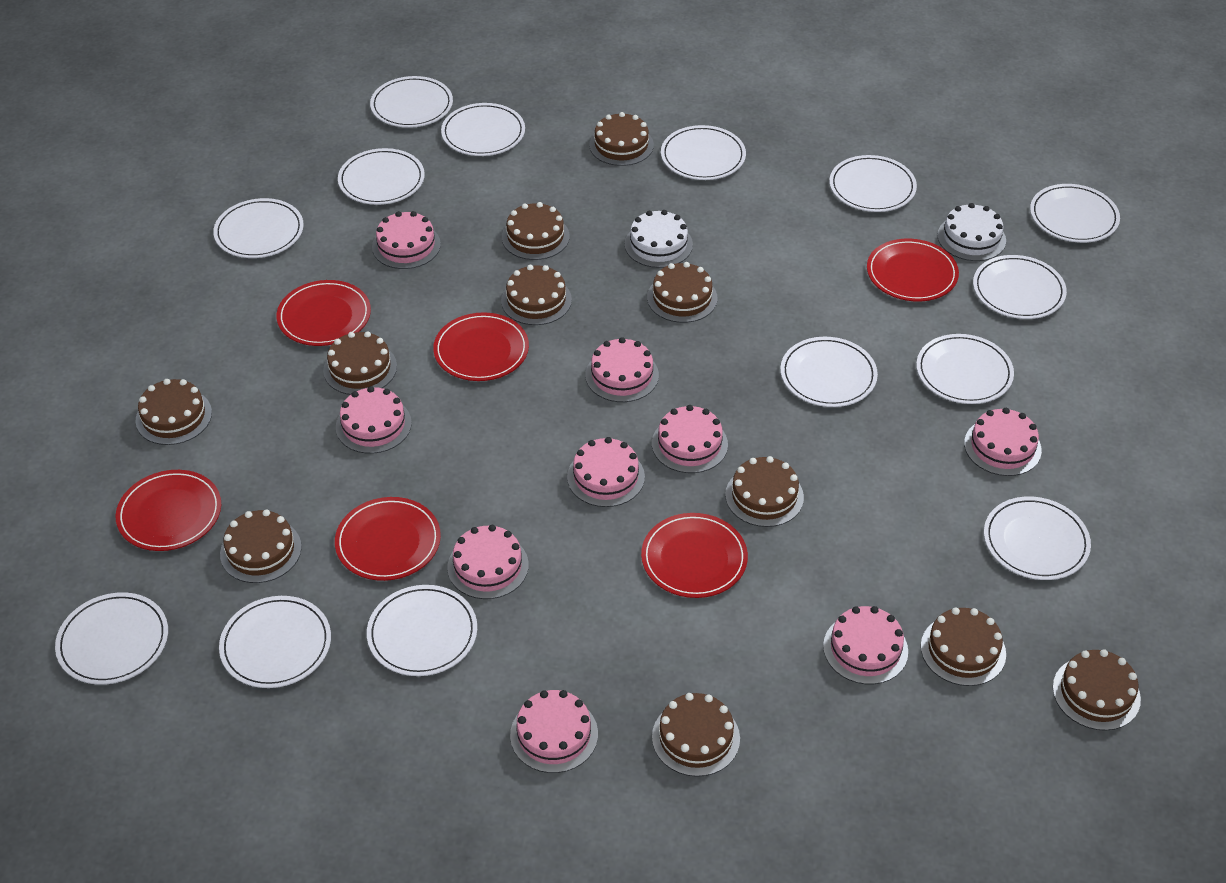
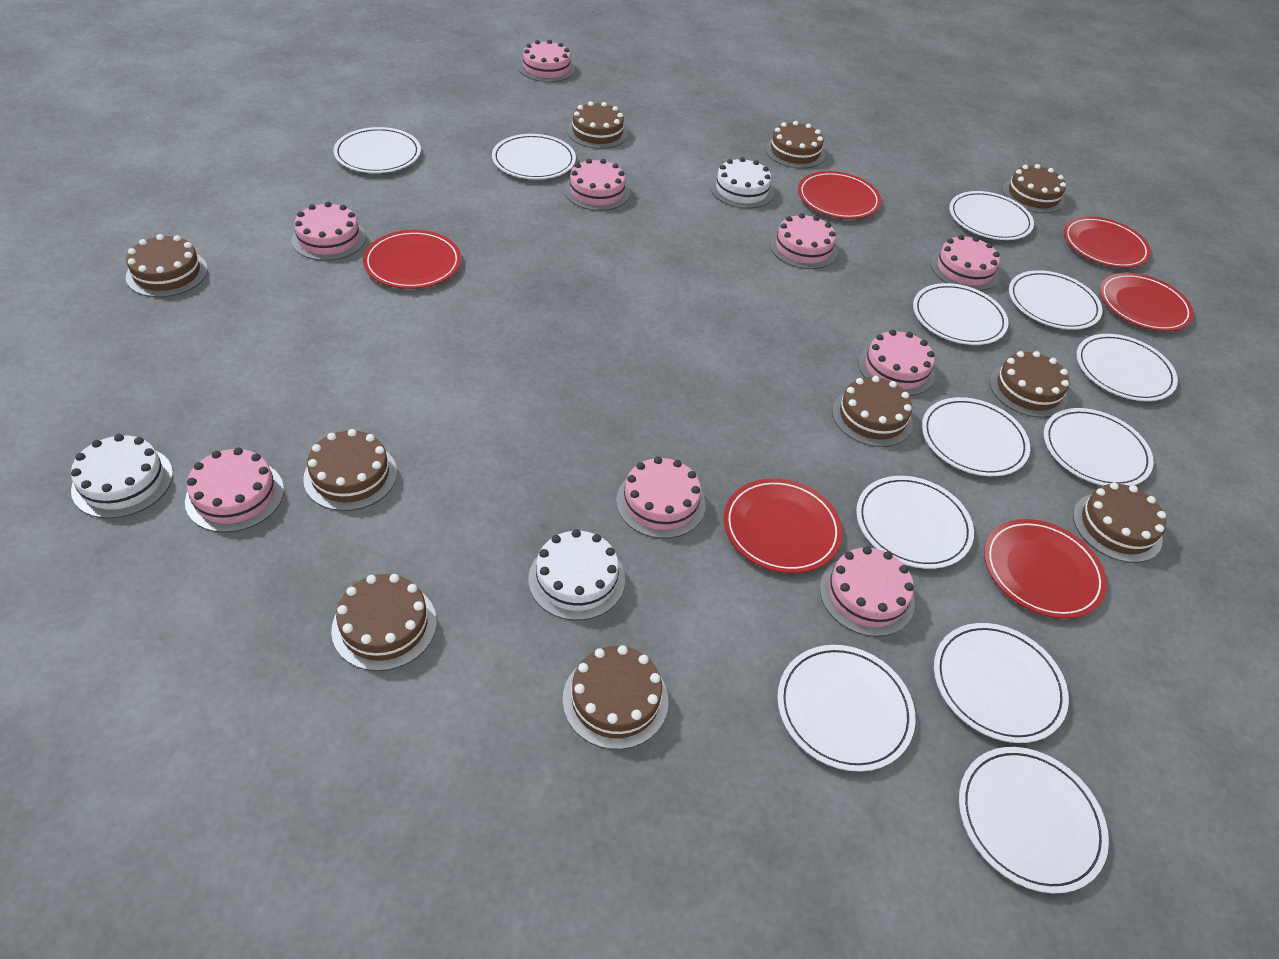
brown cake: 11 -> 10
white cake: 2 -> 3
white plate: 14 -> 12

